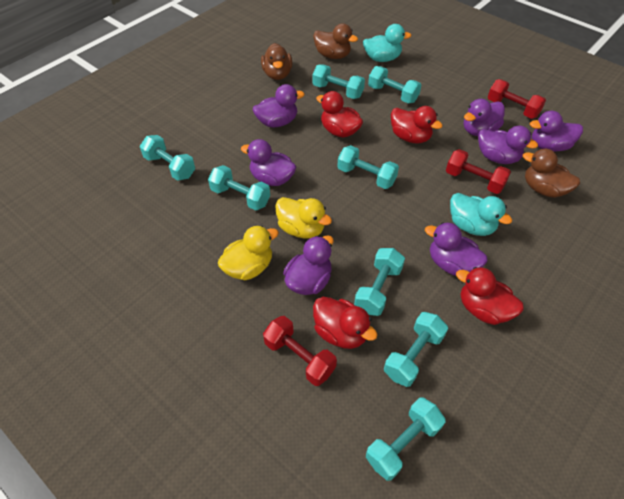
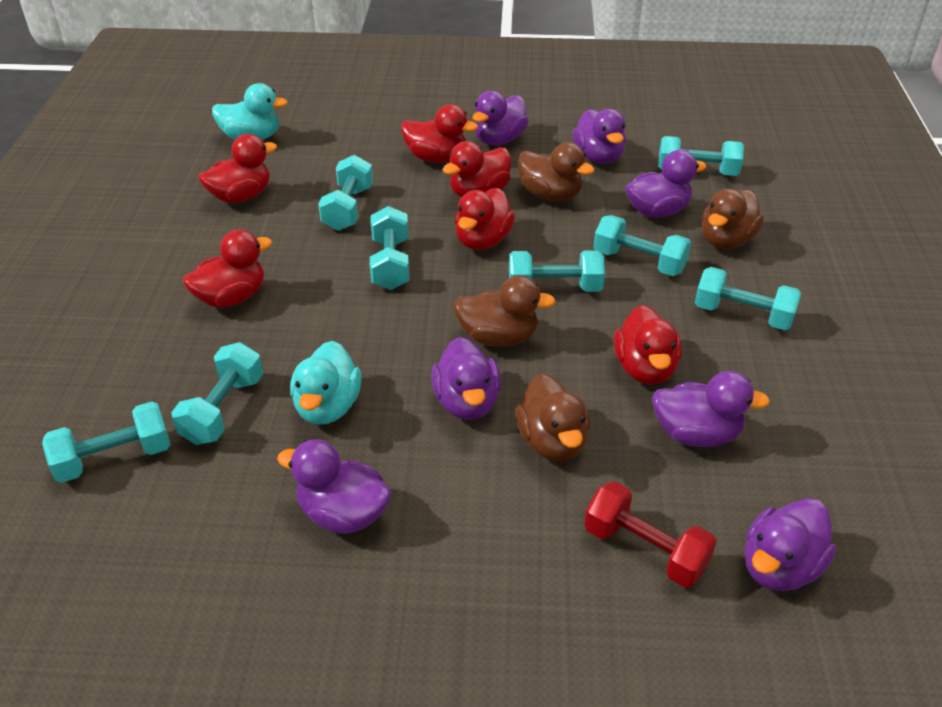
brown duck: 3 -> 4
red duck: 4 -> 6
red dumbbell: 3 -> 1
yellow duck: 2 -> 0

